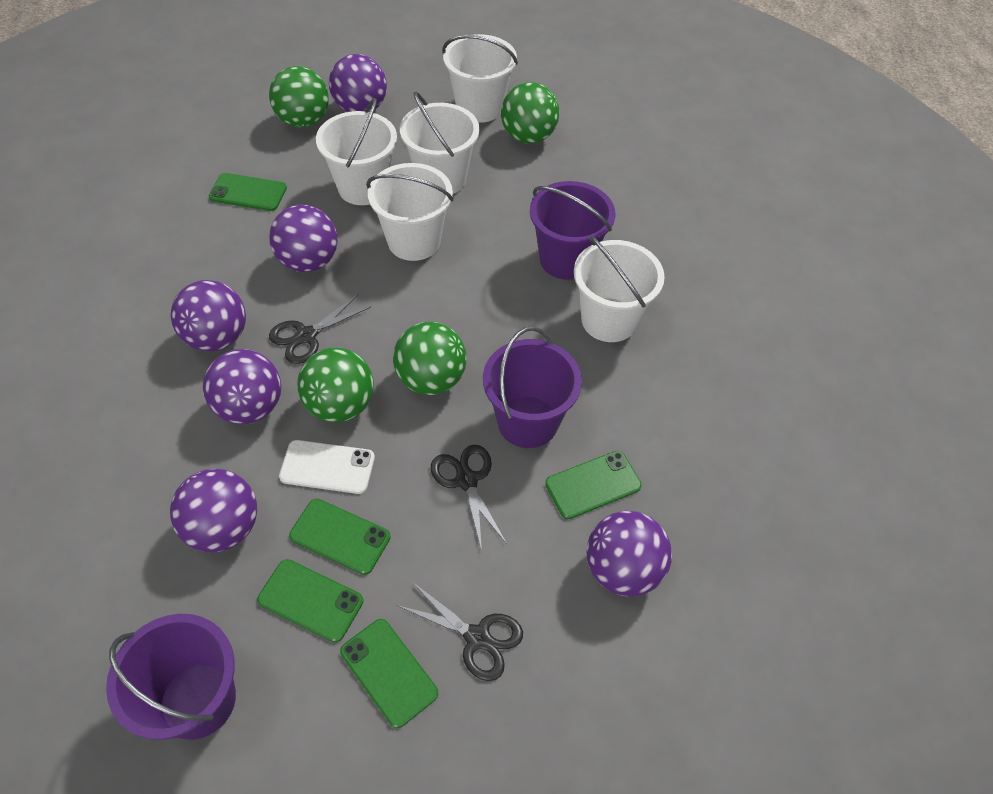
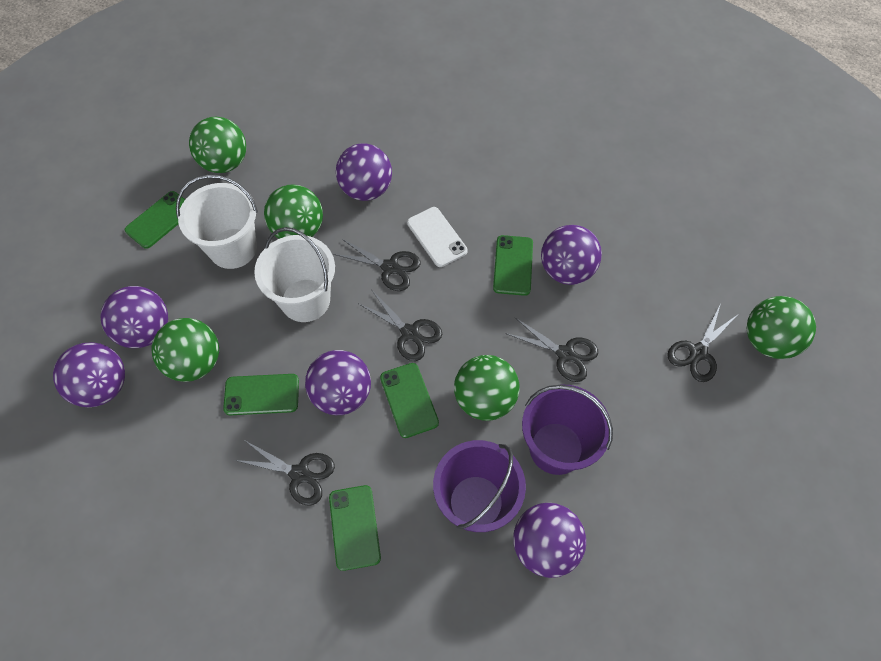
black scissors: 3 -> 5
green ball: 4 -> 5
purple bucket: 3 -> 2
white bucket: 5 -> 2

